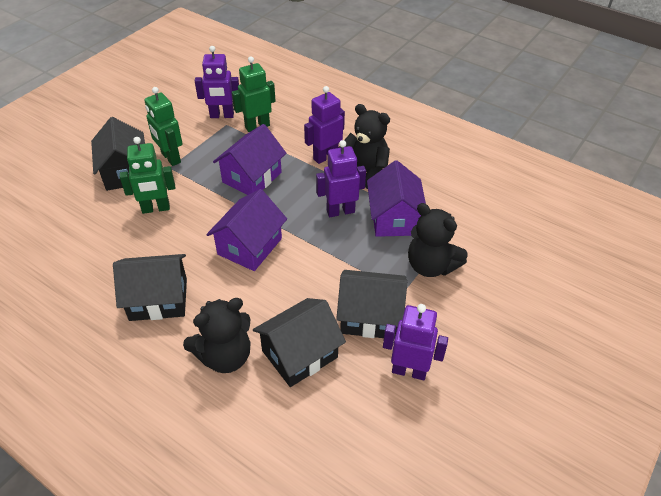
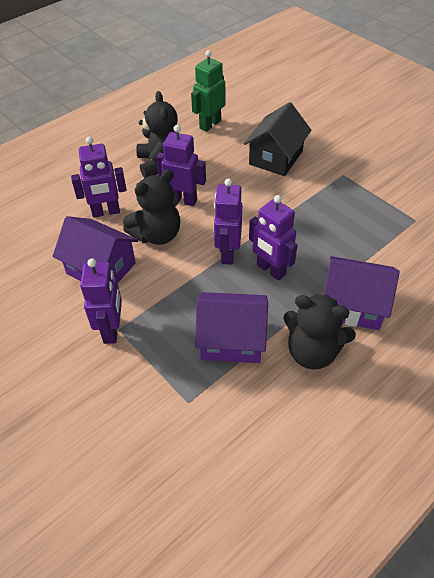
black house: 4 -> 1
green robot: 3 -> 1
purple robot: 4 -> 5

